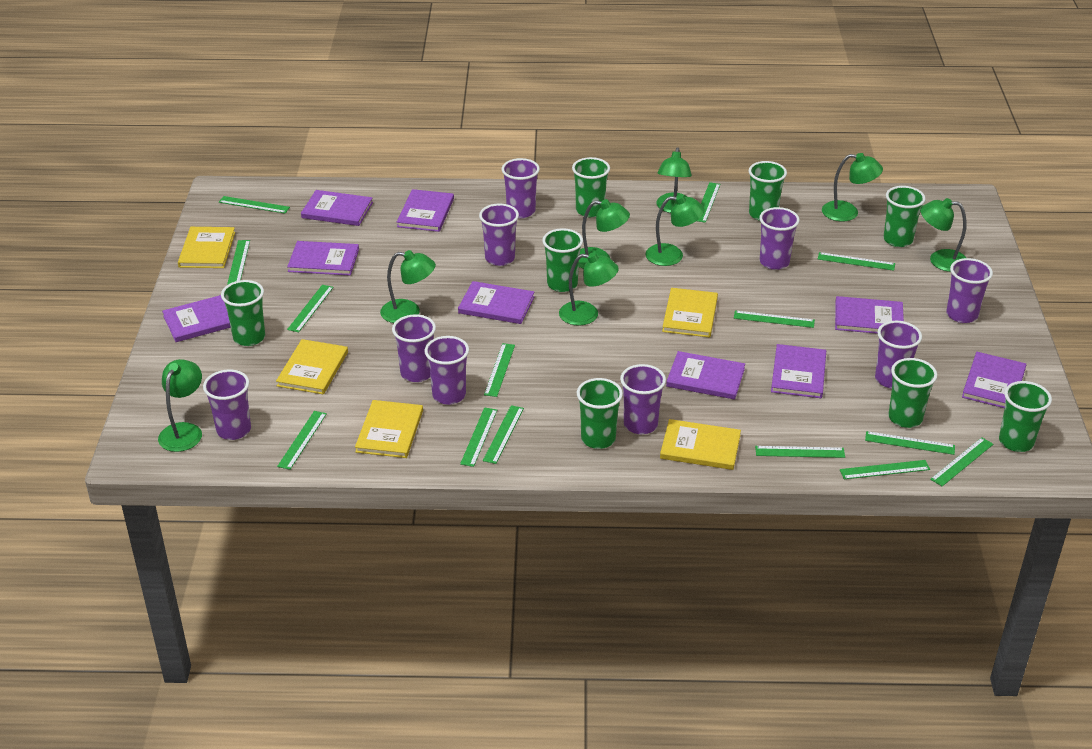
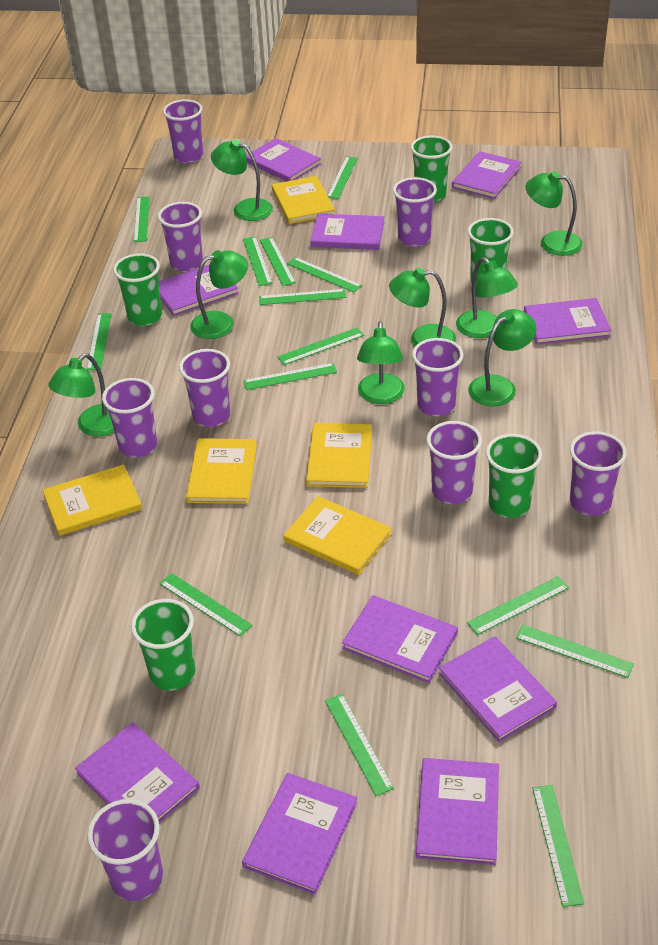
green cup: 8 -> 5
purple book: 9 -> 10

